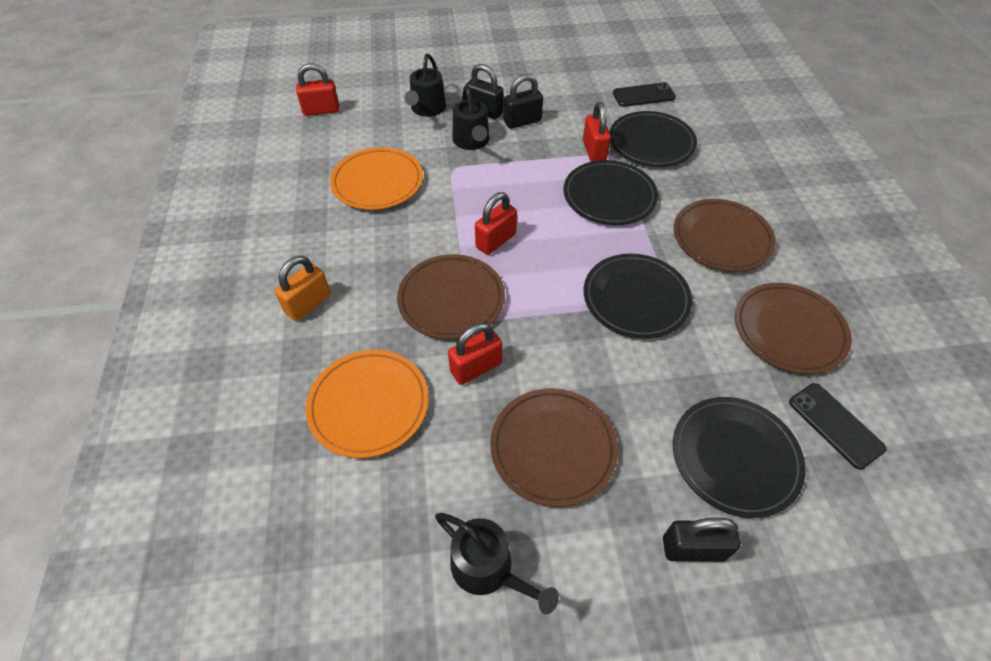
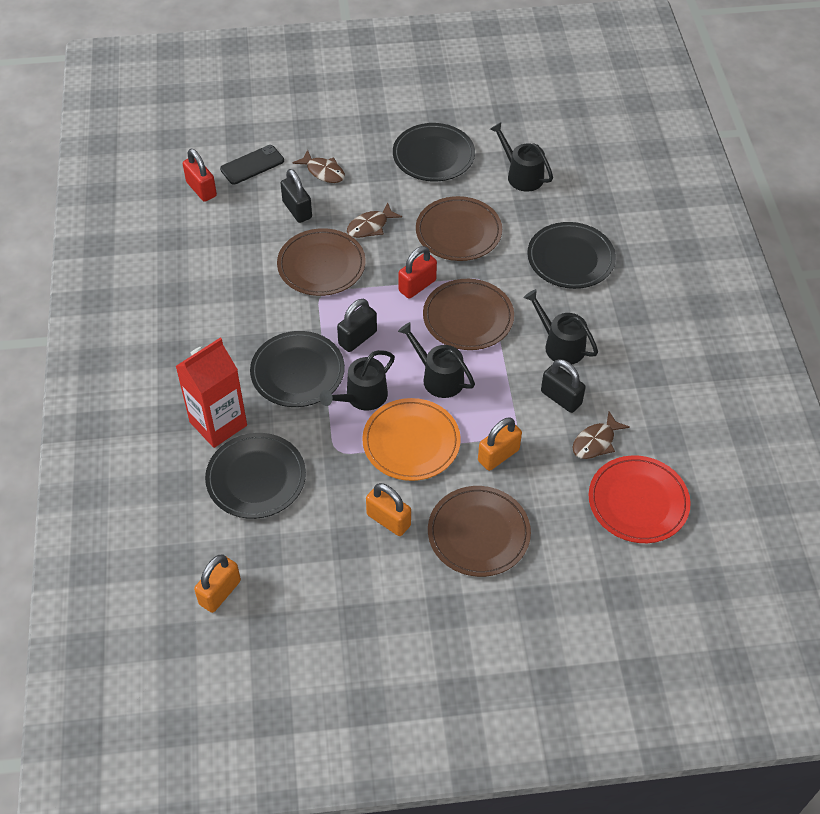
black phone: 2 -> 1
black watering can: 3 -> 4
brown fish: 0 -> 3
orange padlock: 1 -> 3
orange plate: 2 -> 1
red carton: 0 -> 1
red padlock: 4 -> 2
red plate: 0 -> 1

